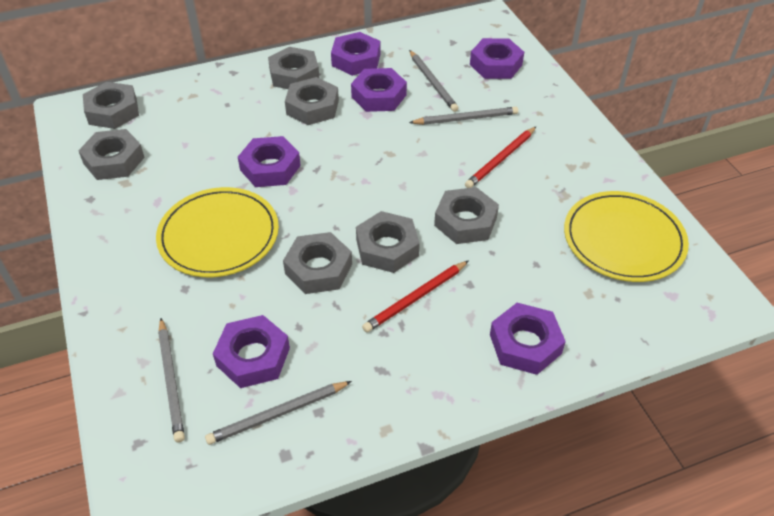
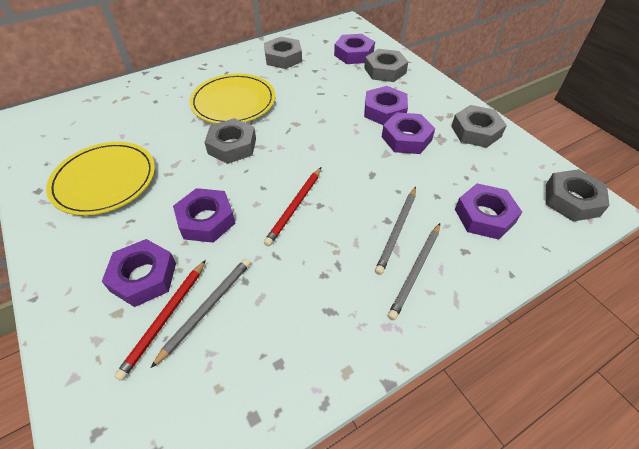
grey nut: 7 -> 5
grey pencil: 4 -> 3

